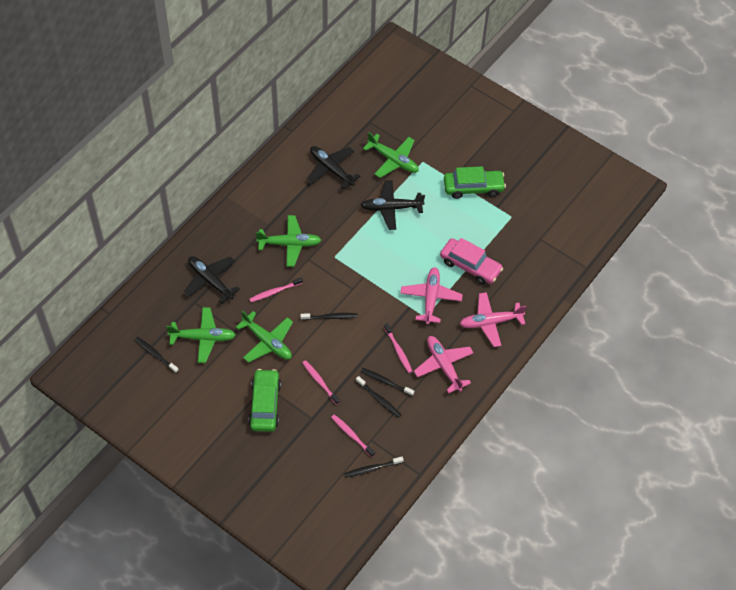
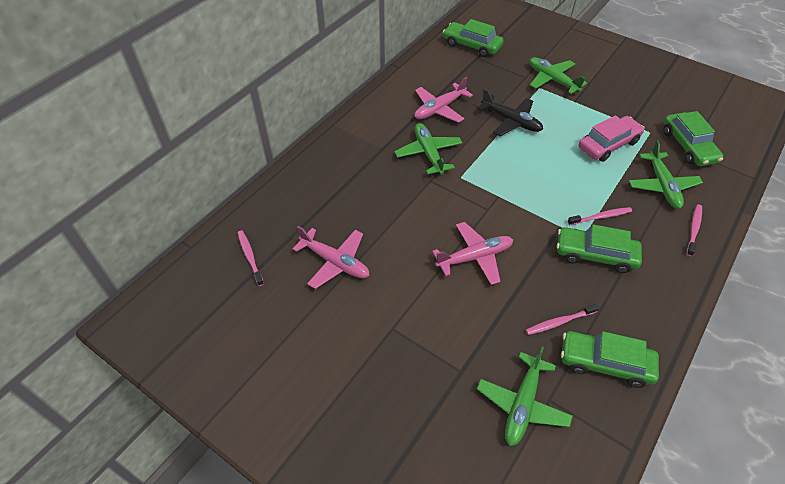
black plane: 3 -> 1
black toothbrush: 5 -> 0
green car: 2 -> 4

